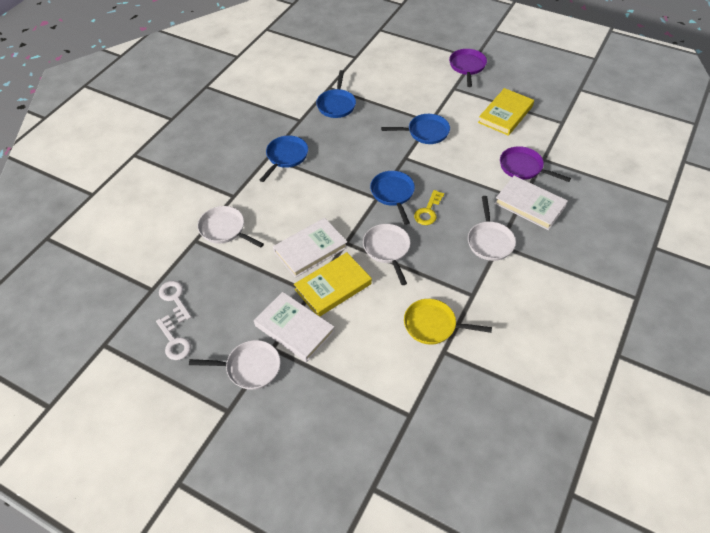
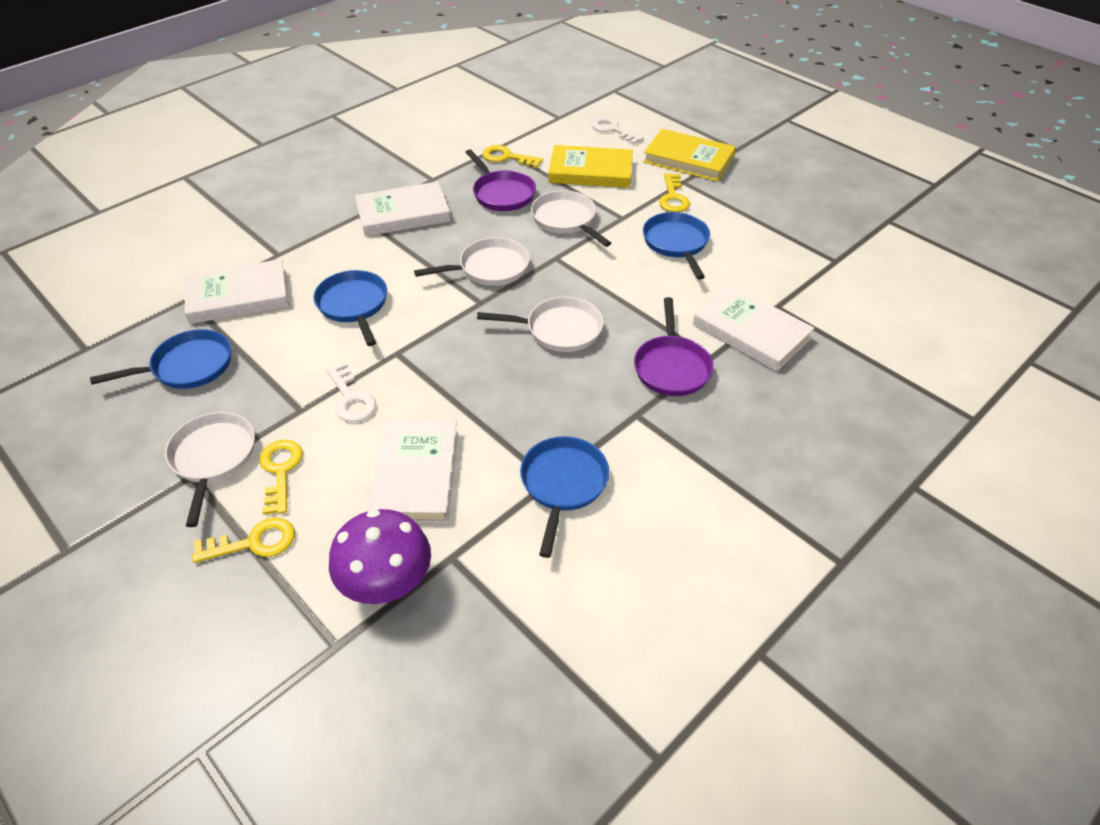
purple mushroom: 0 -> 1
white book: 3 -> 4
yellow key: 1 -> 4
yellow pan: 1 -> 0

